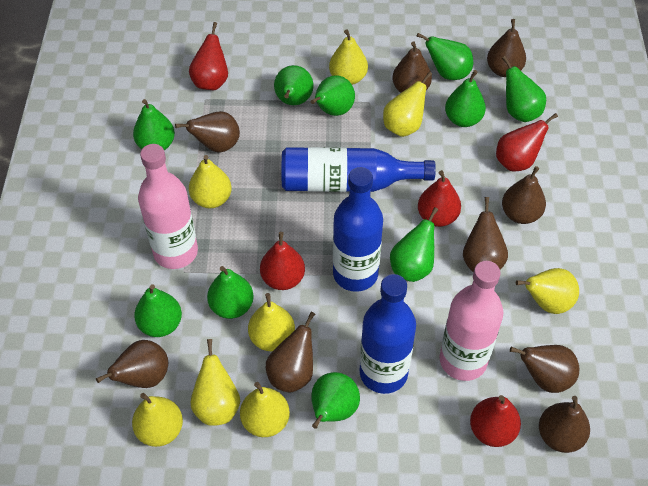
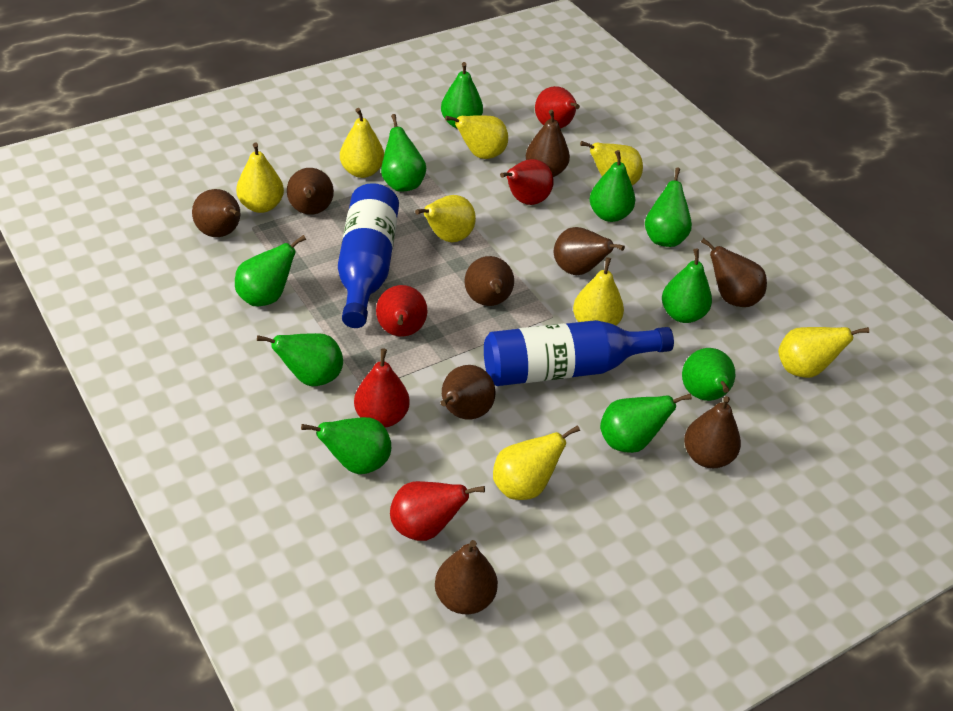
blue bottle: 3 -> 2
pink bottle: 2 -> 0

